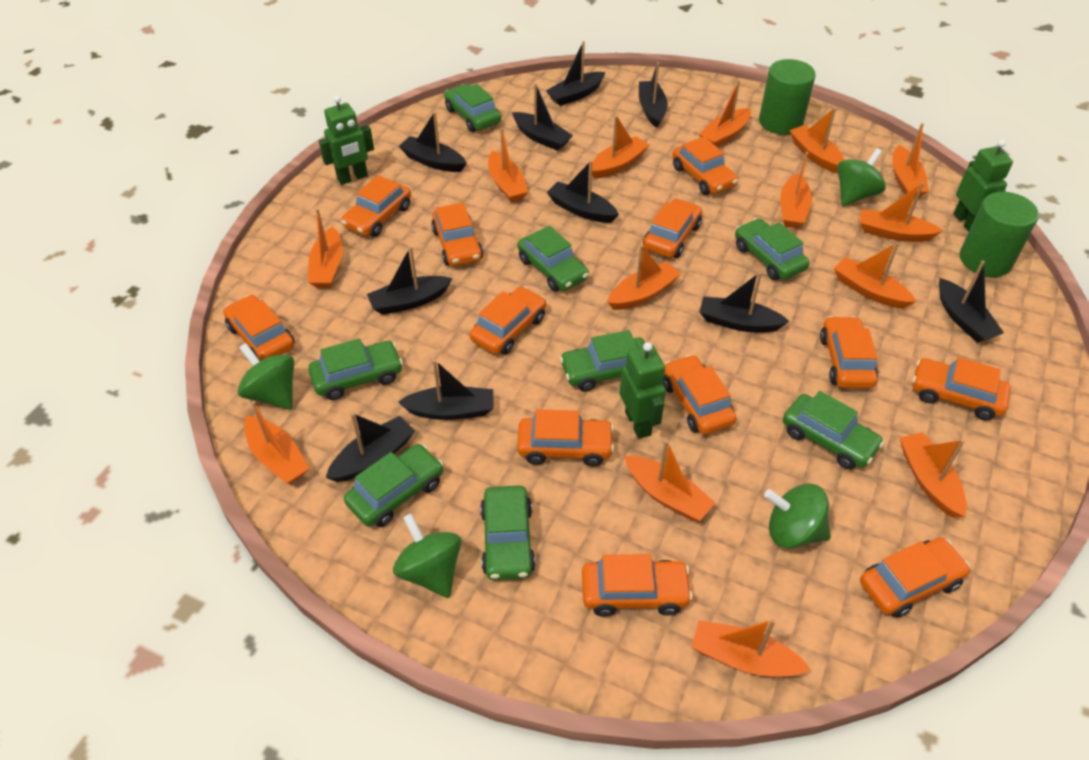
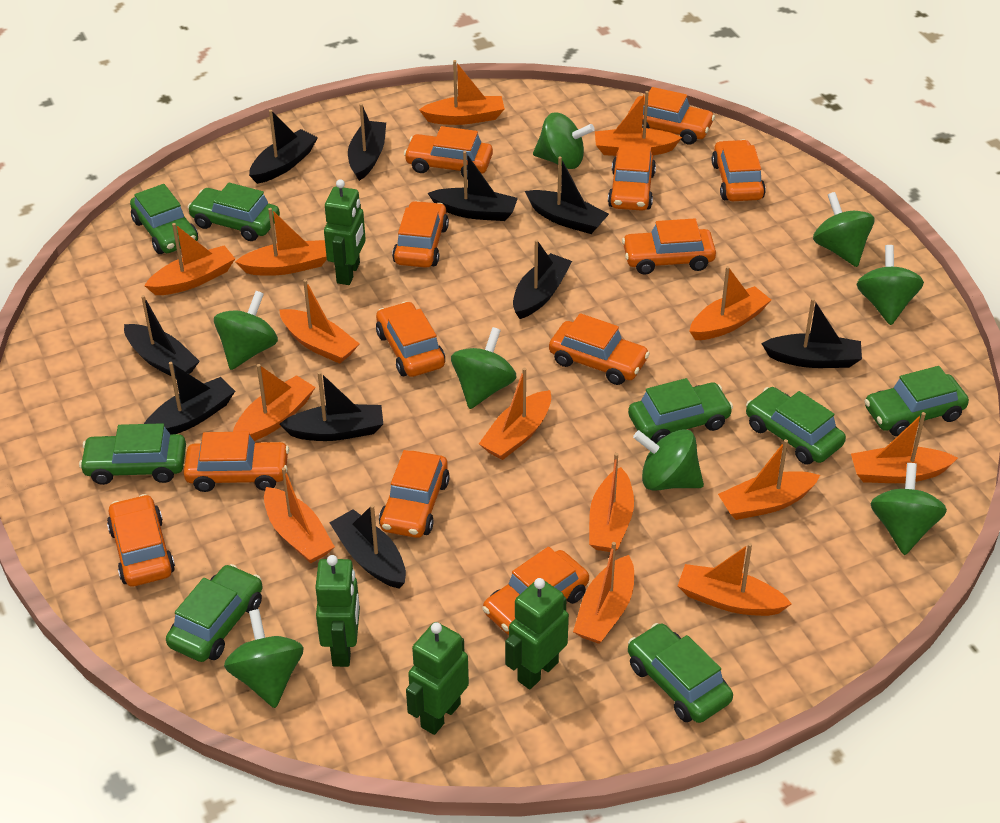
green cylinder: 2 -> 0
green robot: 3 -> 4
green spinning top: 4 -> 8

